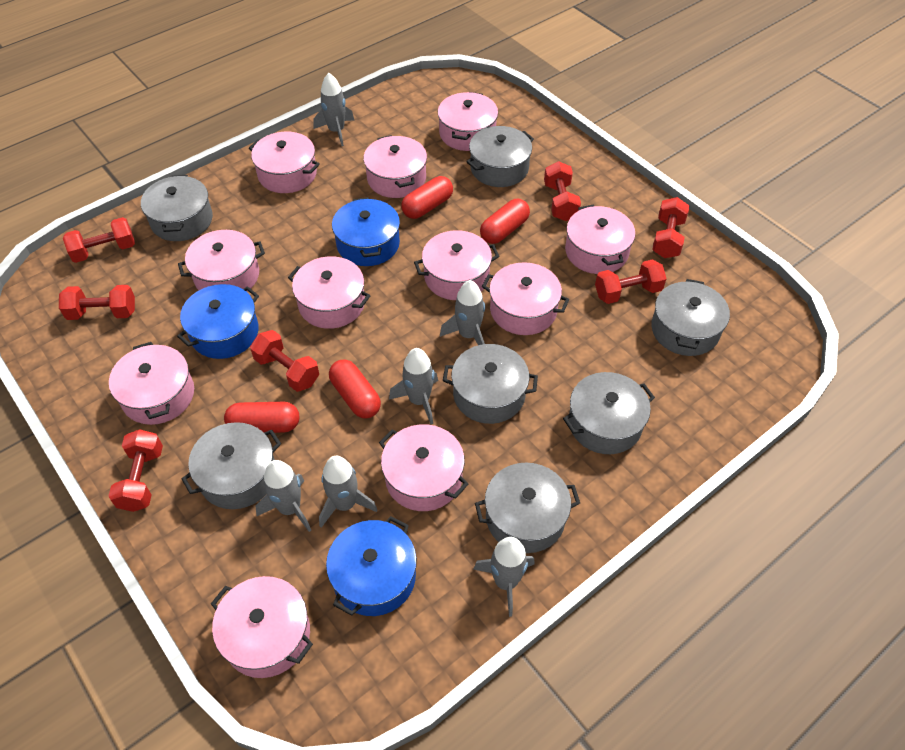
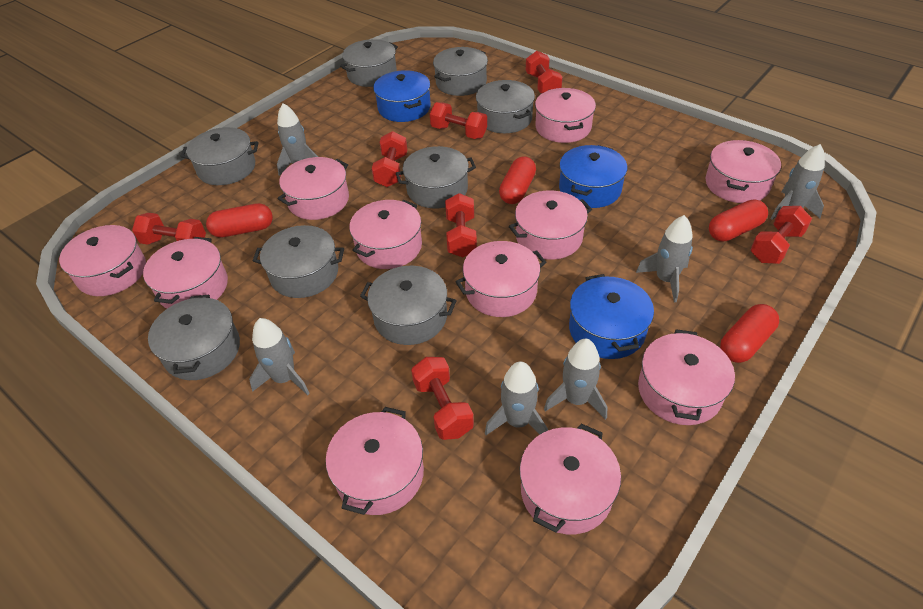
grey pot: 7 -> 8

